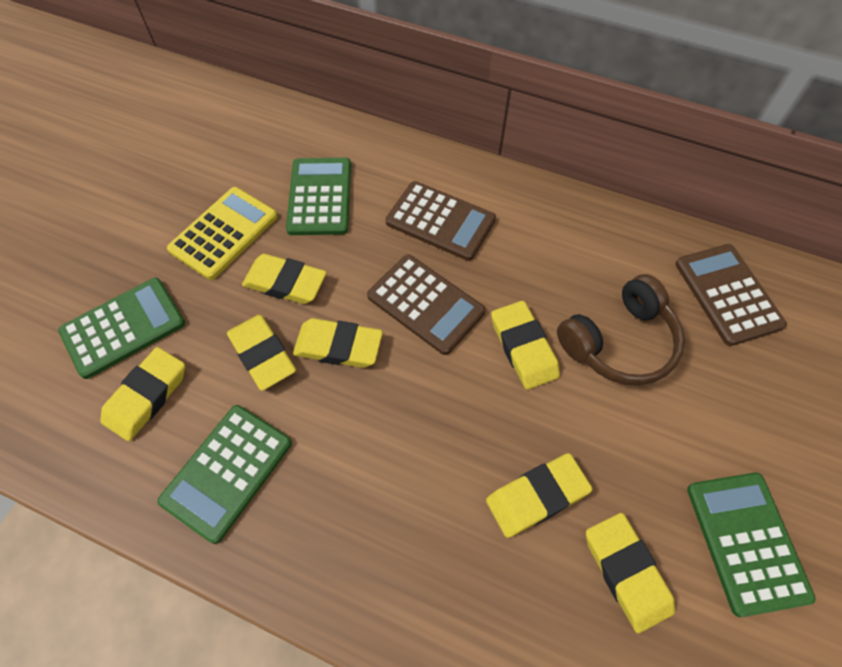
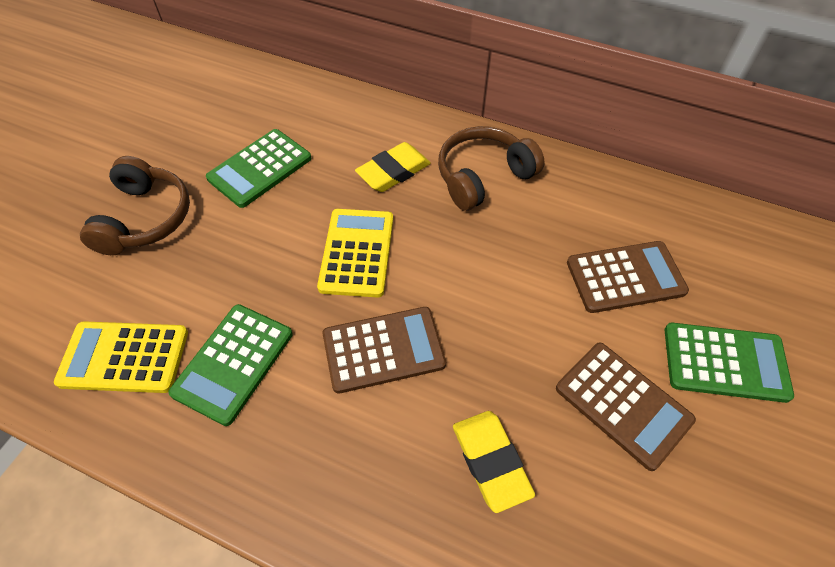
brown headphones: 1 -> 2
green calculator: 4 -> 3
yellow calculator: 1 -> 2
yellow eraser: 7 -> 2

